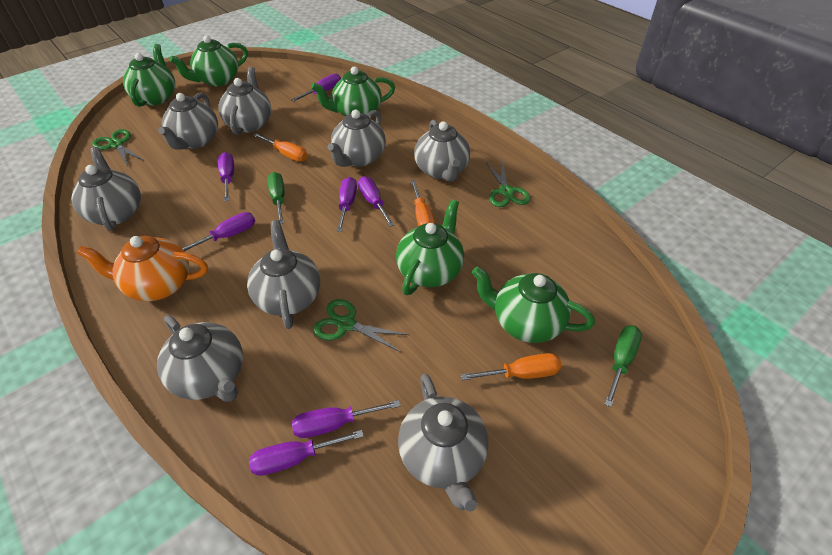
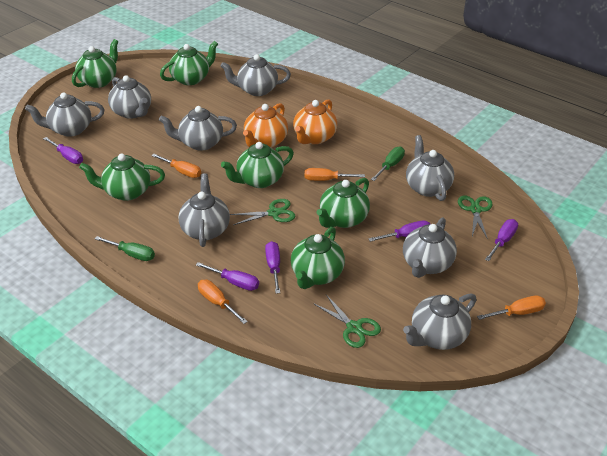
green teapot: 5 -> 6
orange screwdriver: 3 -> 4
orange teapot: 1 -> 2
purple screwdriver: 7 -> 5

